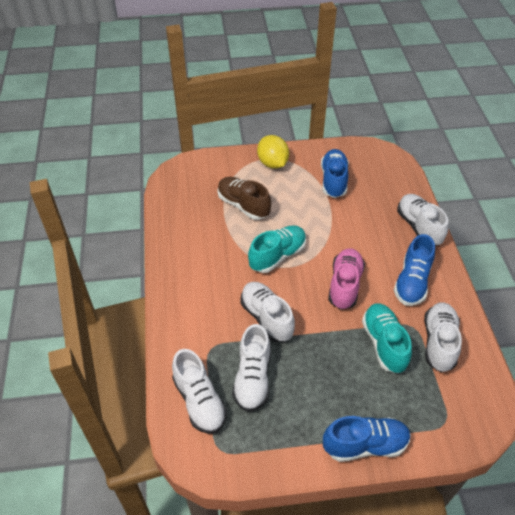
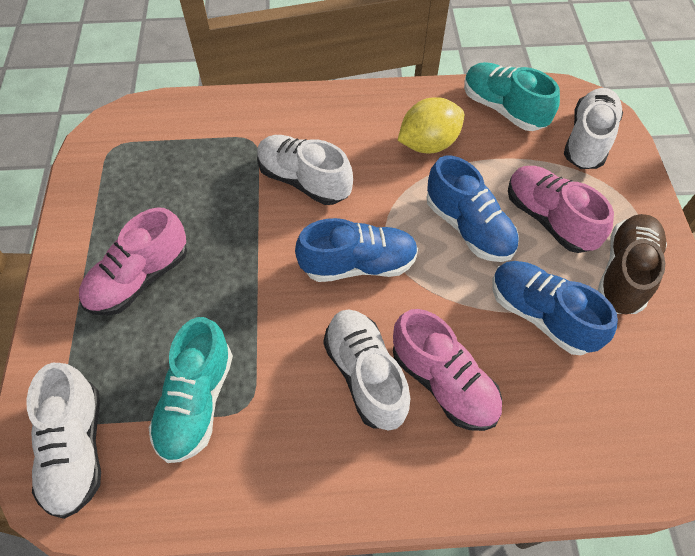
pink shoe: 1 -> 3
white shoe: 5 -> 4

